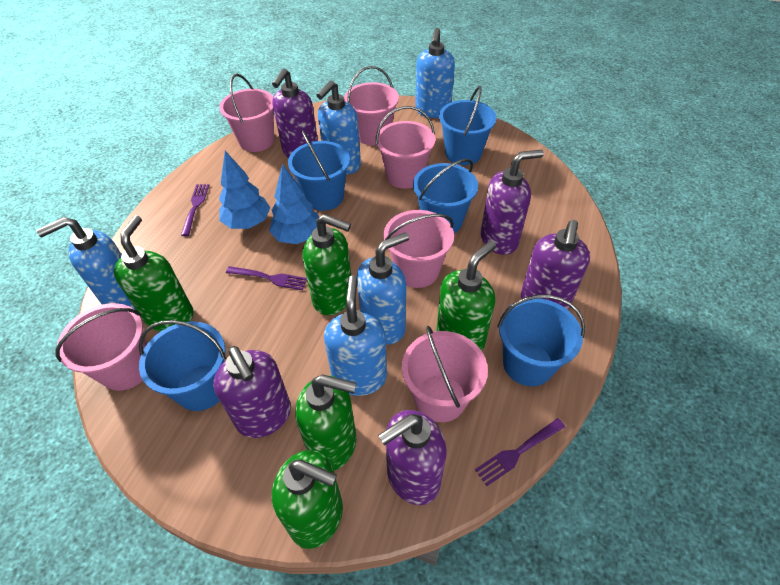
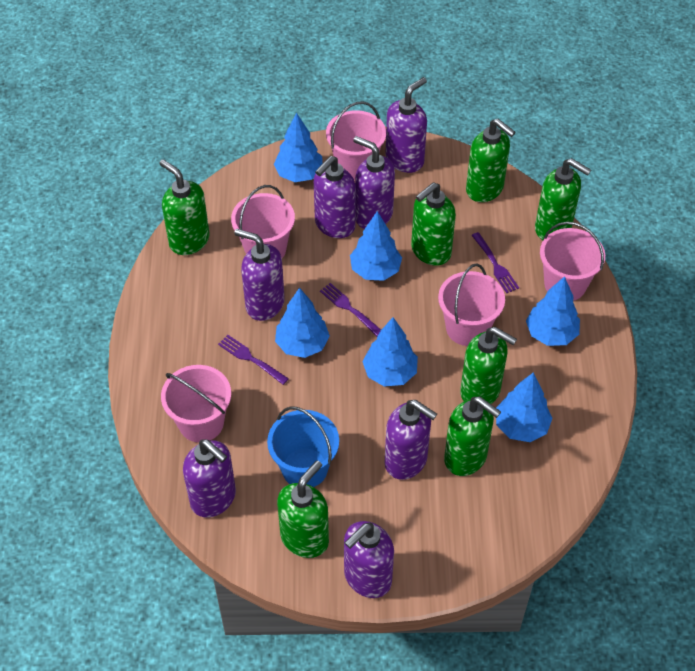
blue bucket: 5 -> 1
blue soap dispenser: 5 -> 0
blue tree: 2 -> 6
green soap dispenser: 5 -> 7
pink bucket: 6 -> 5
purple soap dispenser: 5 -> 7

